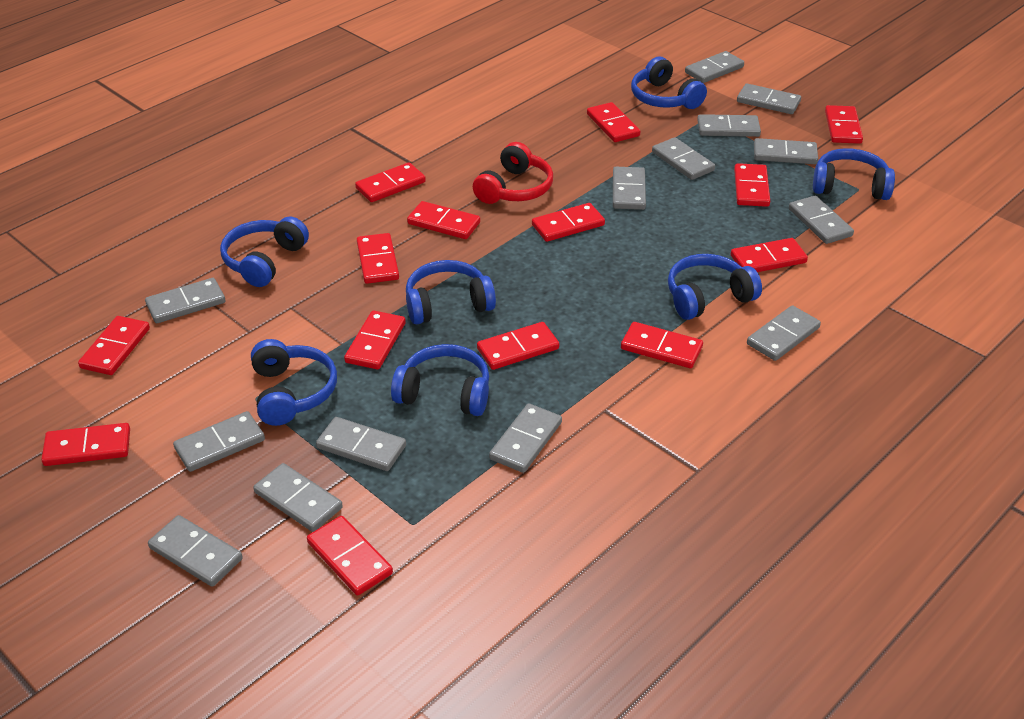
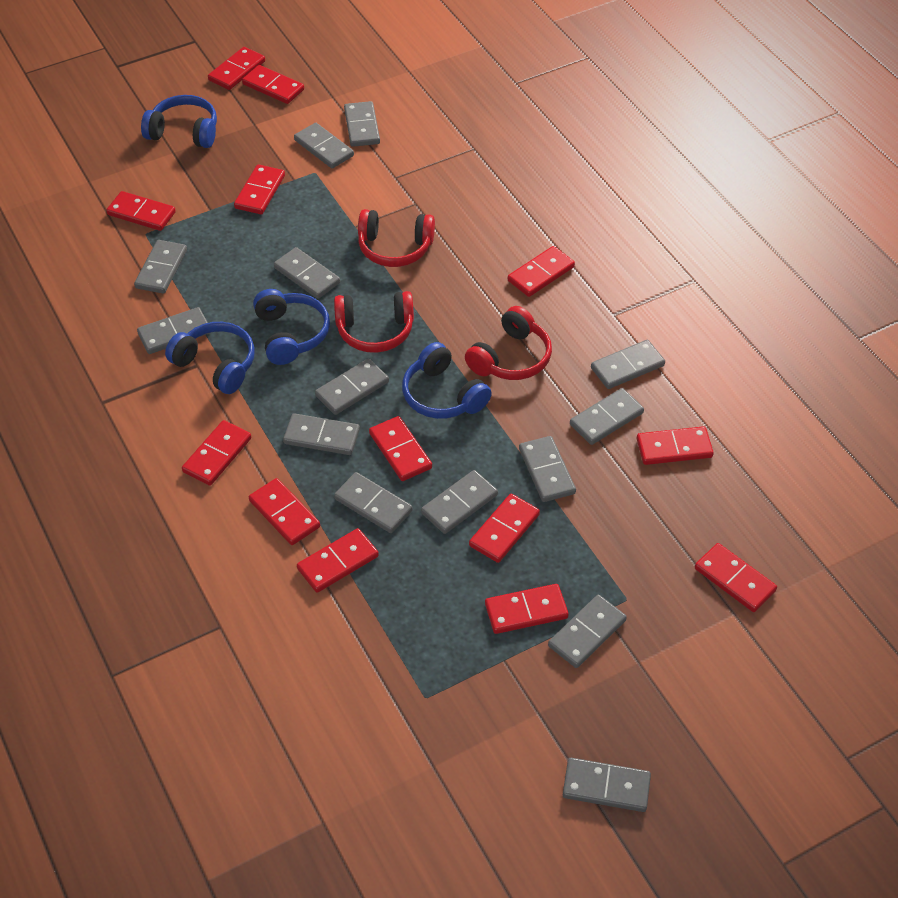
blue headphones: 7 -> 4
red domino: 14 -> 13
red headphones: 1 -> 3

